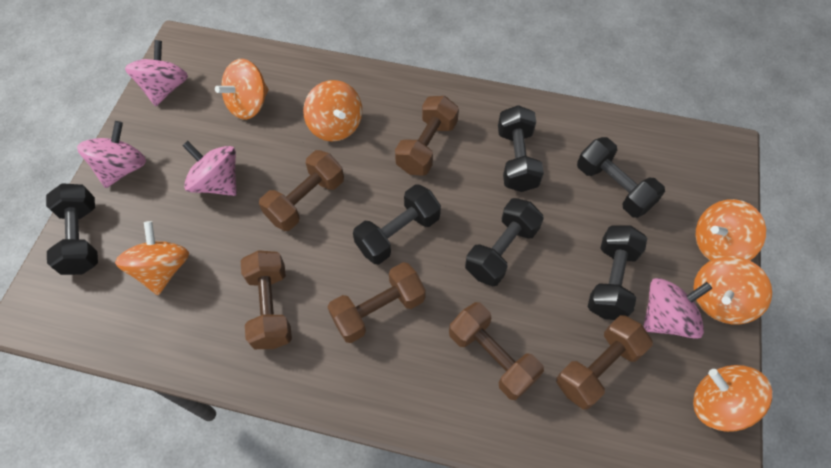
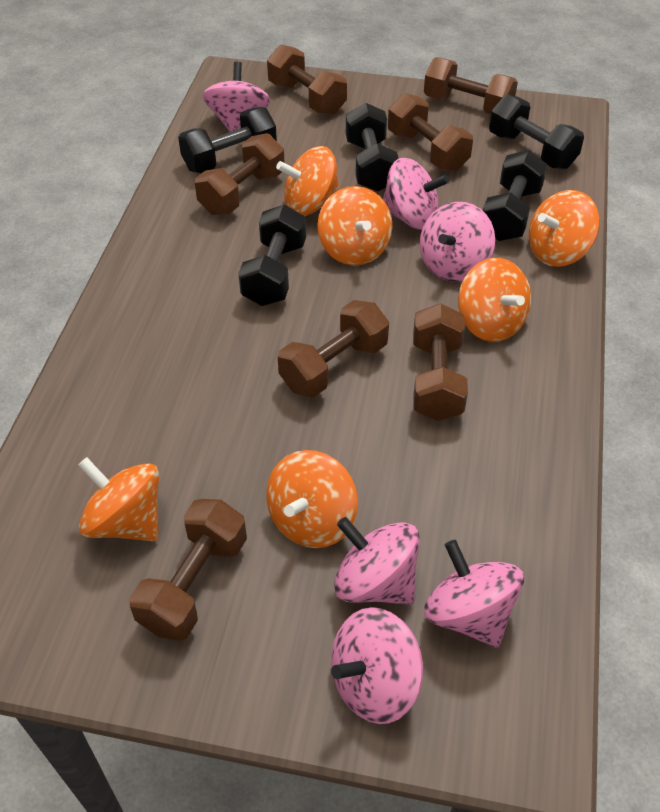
black dumbbell: 6 -> 5
brown dumbbell: 6 -> 7
pink spinning top: 4 -> 6

